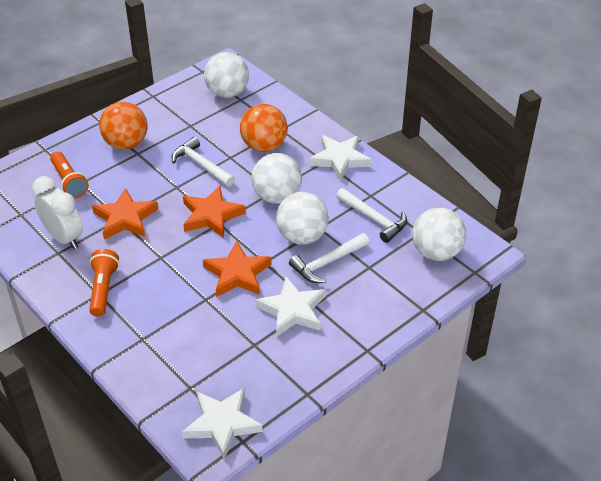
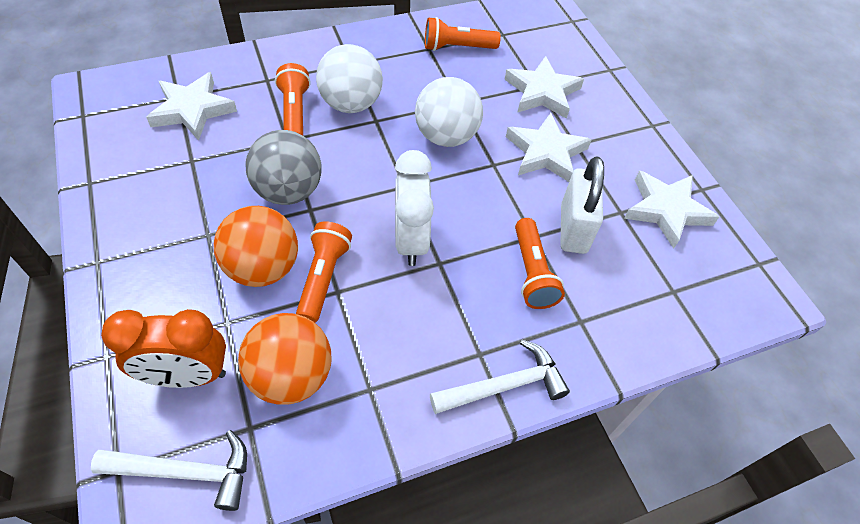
grey ball: 0 -> 1
orange clock: 0 -> 1
orange flashlight: 2 -> 4
orange star: 3 -> 0
white ball: 4 -> 2
white hammer: 3 -> 2
white padlock: 0 -> 1
white star: 3 -> 4

